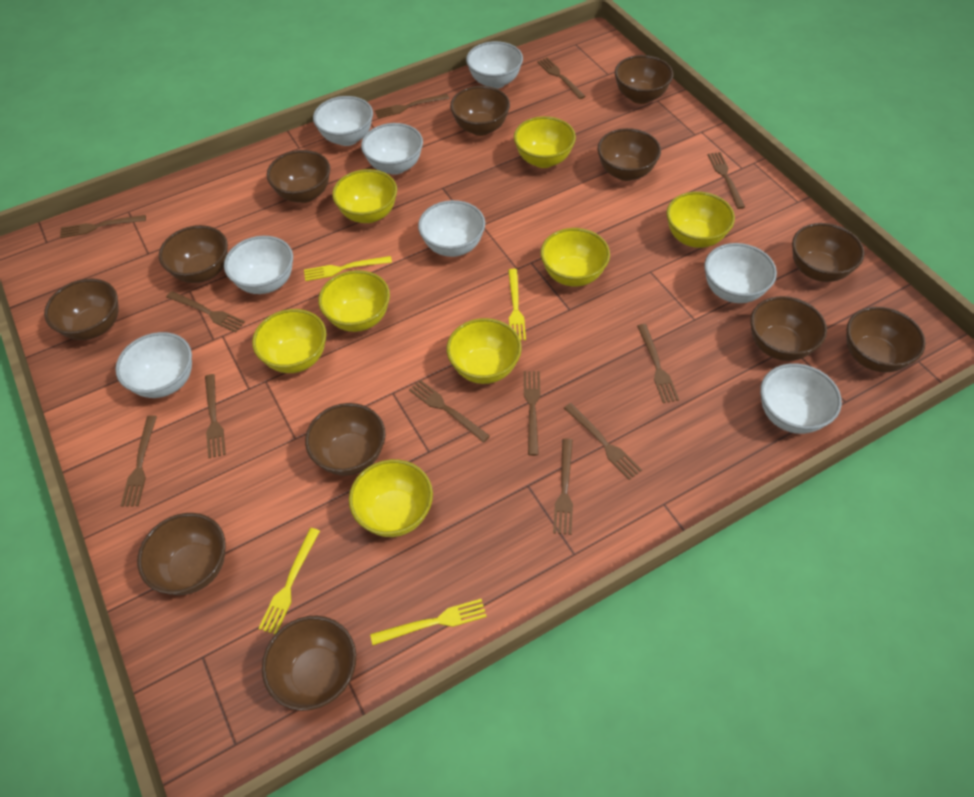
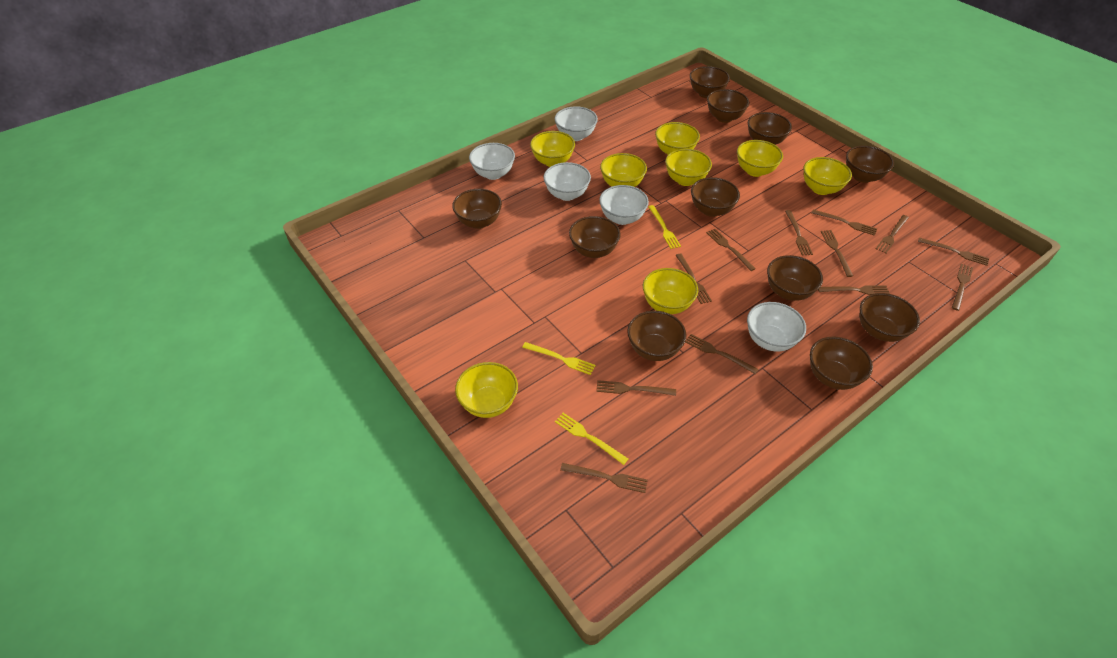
brown bowl: 12 -> 11
white bowl: 8 -> 5
yellow fork: 4 -> 3

